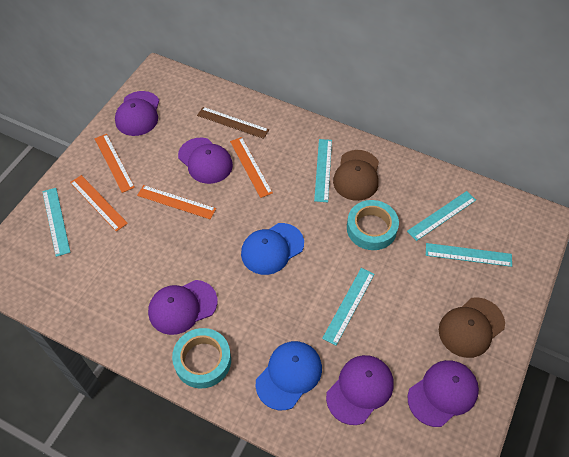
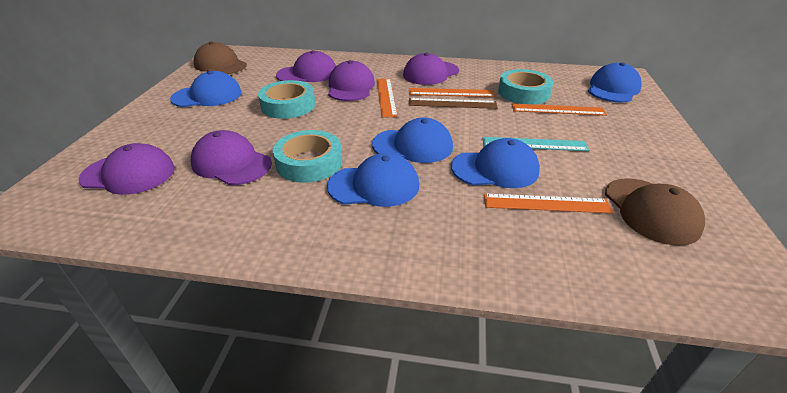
blue cap: 2 -> 5
turquoise ruler: 5 -> 1
turquoise tape: 2 -> 3

